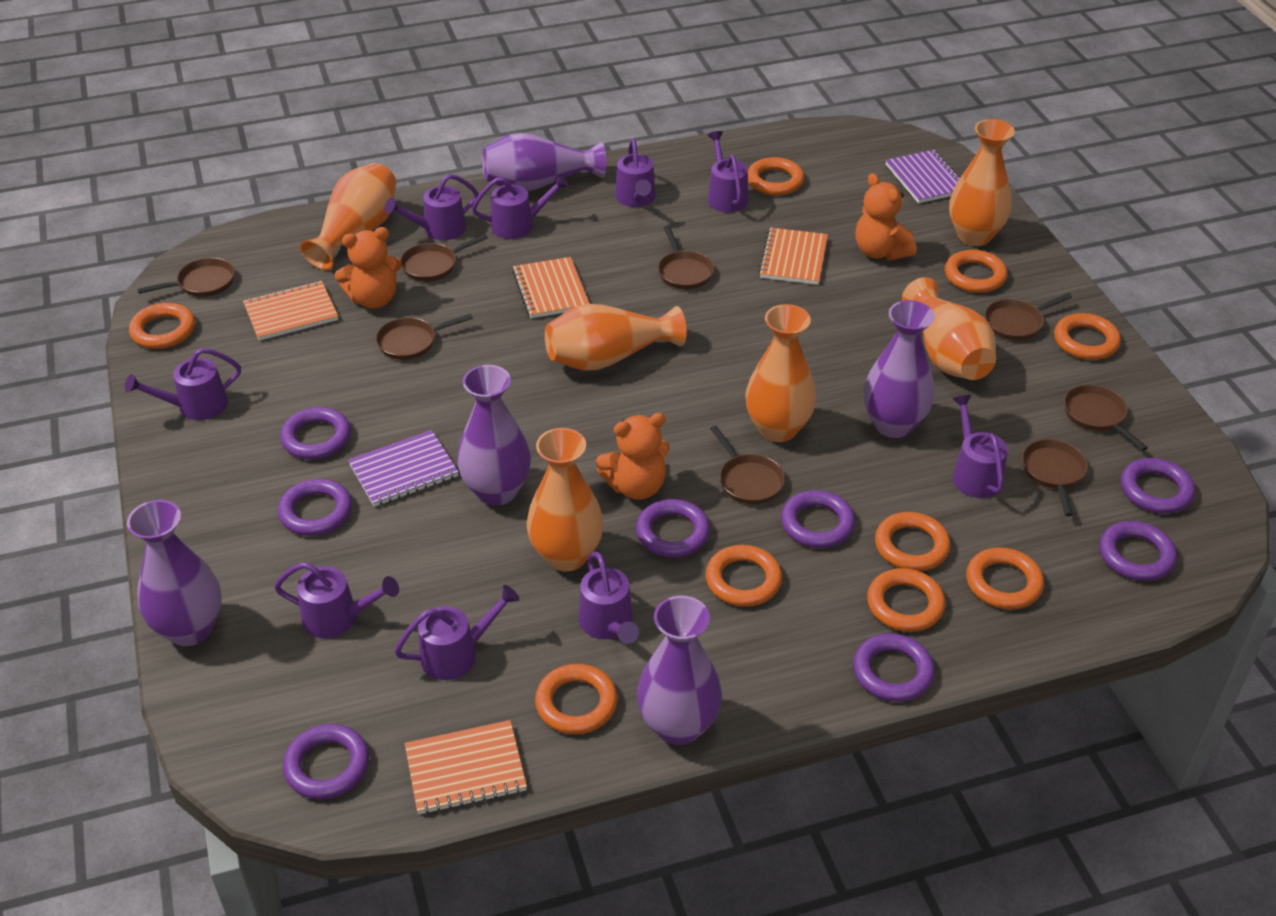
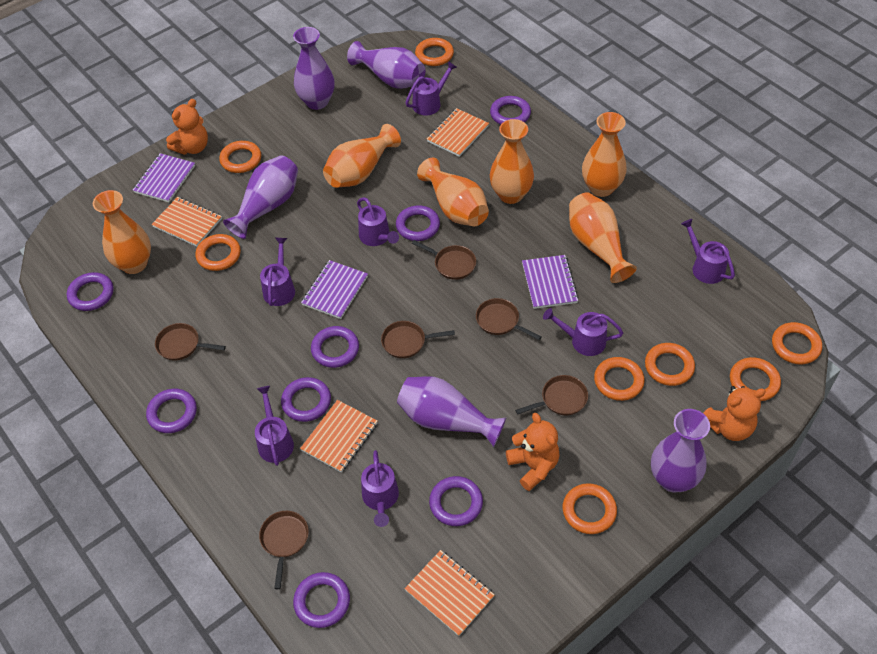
brown pan: 8 -> 6
orange ring: 9 -> 8
purple notebook: 2 -> 3
purple watering can: 9 -> 7

